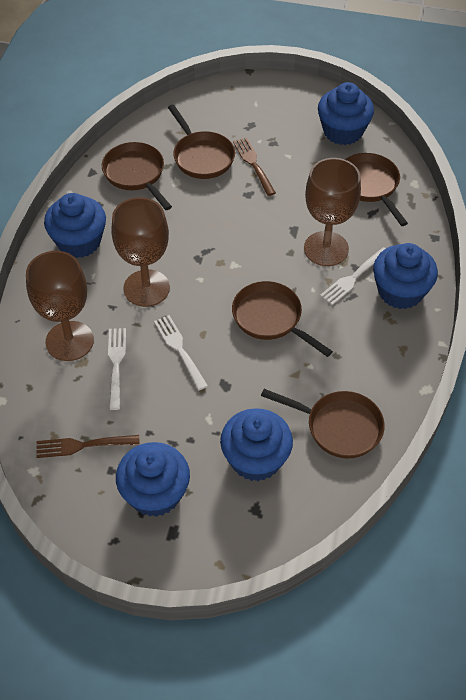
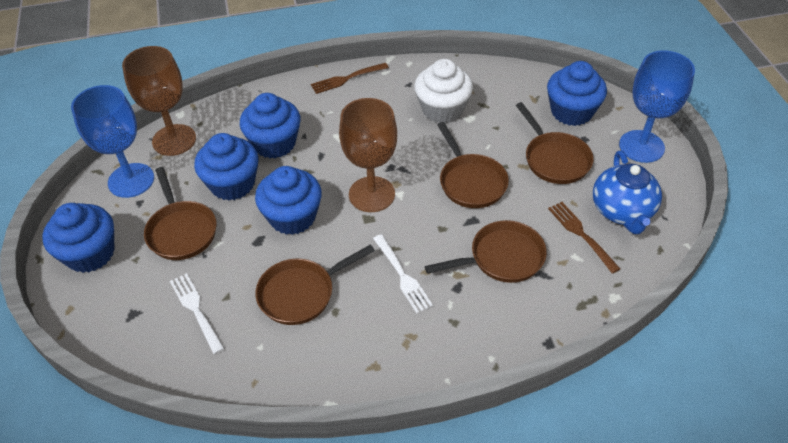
blue goblet: 0 -> 2
blue teapot: 0 -> 1
brown goblet: 3 -> 2
white cupcake: 0 -> 1
white fork: 3 -> 2

